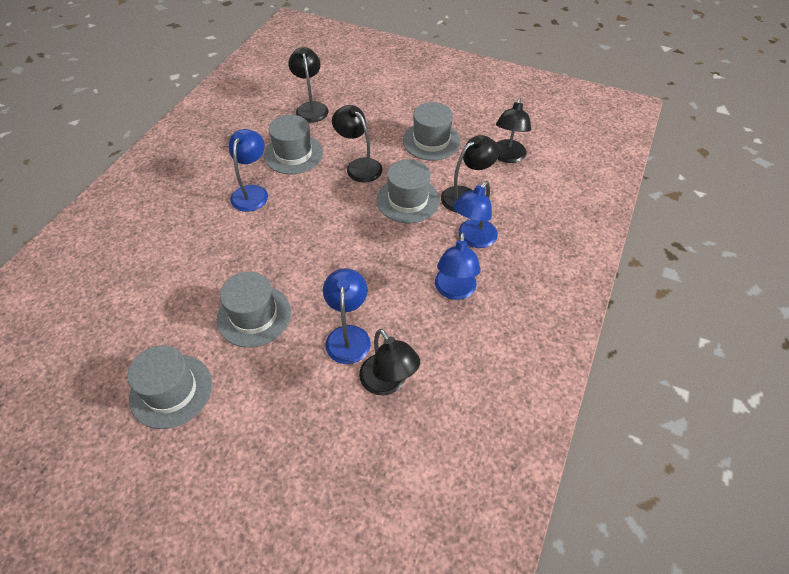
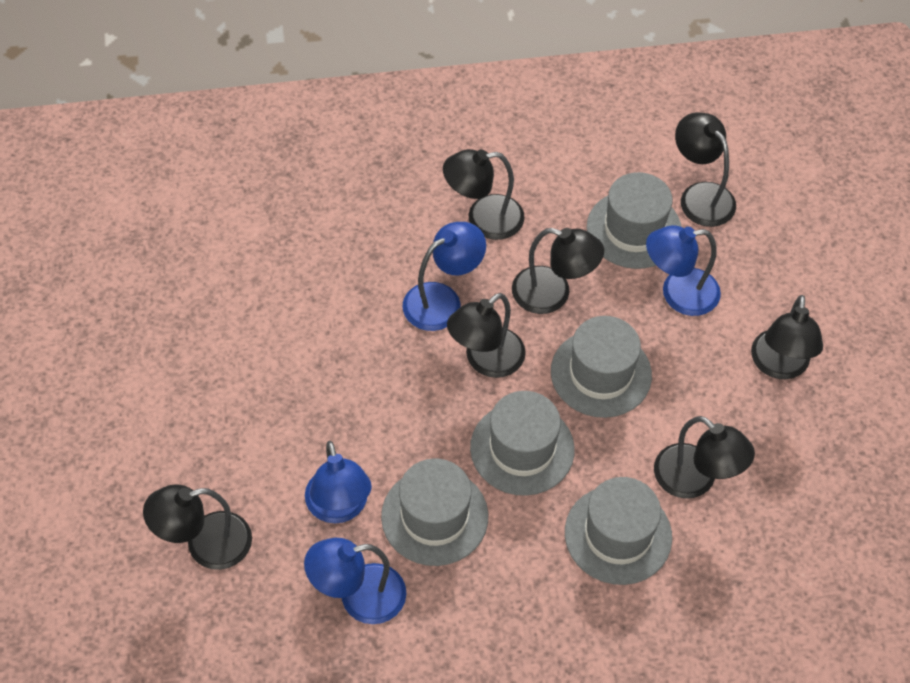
black lamp: 5 -> 7

